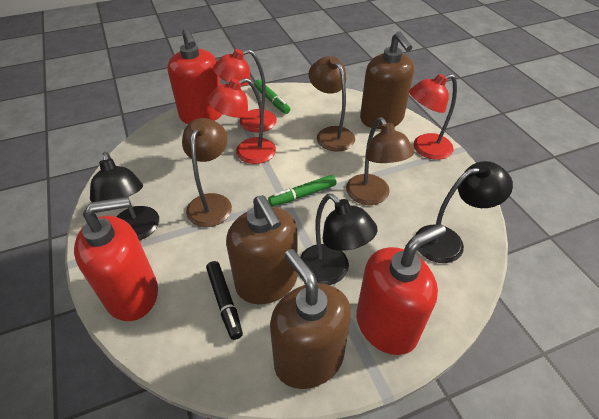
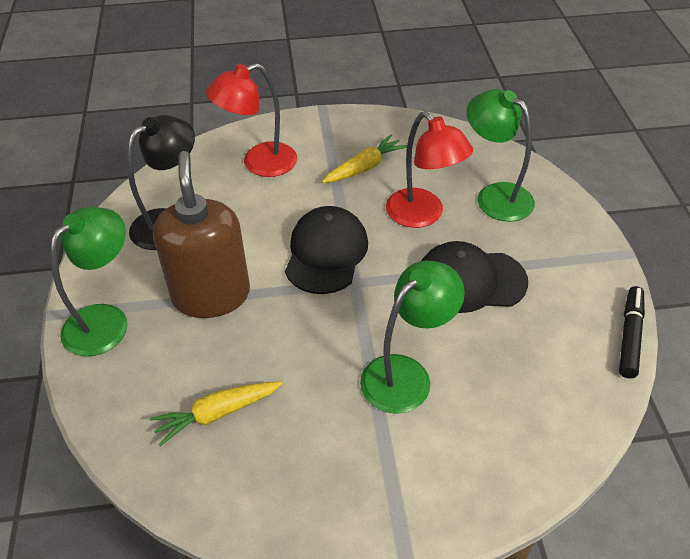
black cap: 0 -> 2
black lamp: 3 -> 1
brown lamp: 3 -> 0
brown soap dispenser: 3 -> 1
green lamp: 0 -> 3
green marker: 2 -> 0
red lamp: 3 -> 2
red soap dispenser: 3 -> 0
yellow carrot: 0 -> 2

